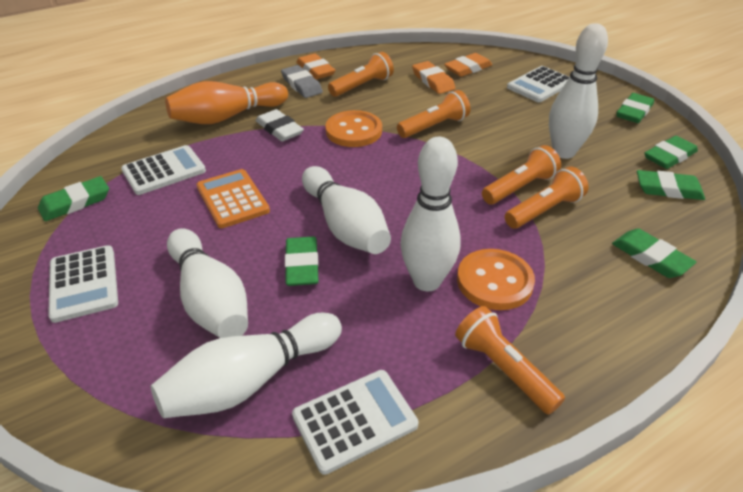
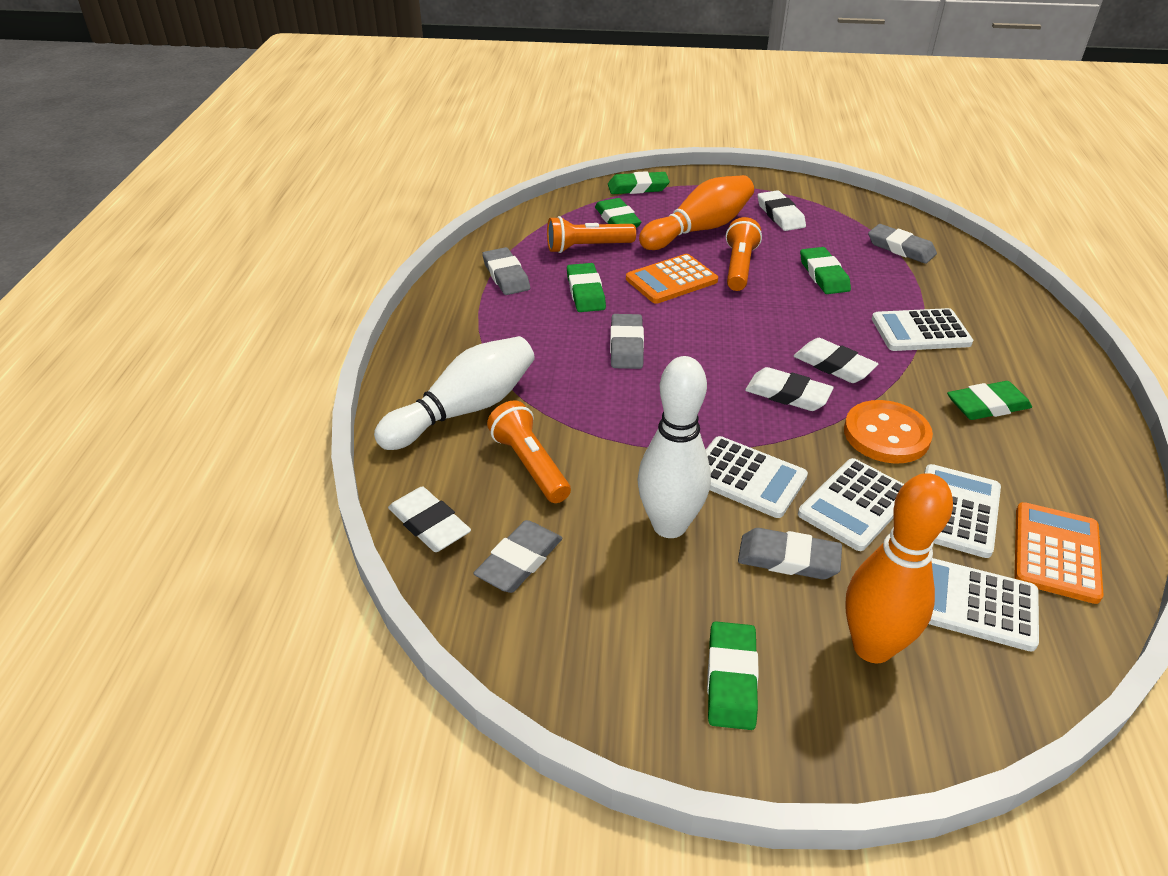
grey eraser: 1 -> 5
orange bowling pin: 1 -> 2
orange button: 2 -> 1
orange calculator: 1 -> 2
orange eraser: 3 -> 0
orange flashlight: 5 -> 3
white bowling pin: 5 -> 2
white calculator: 4 -> 5
white eraser: 1 -> 4

